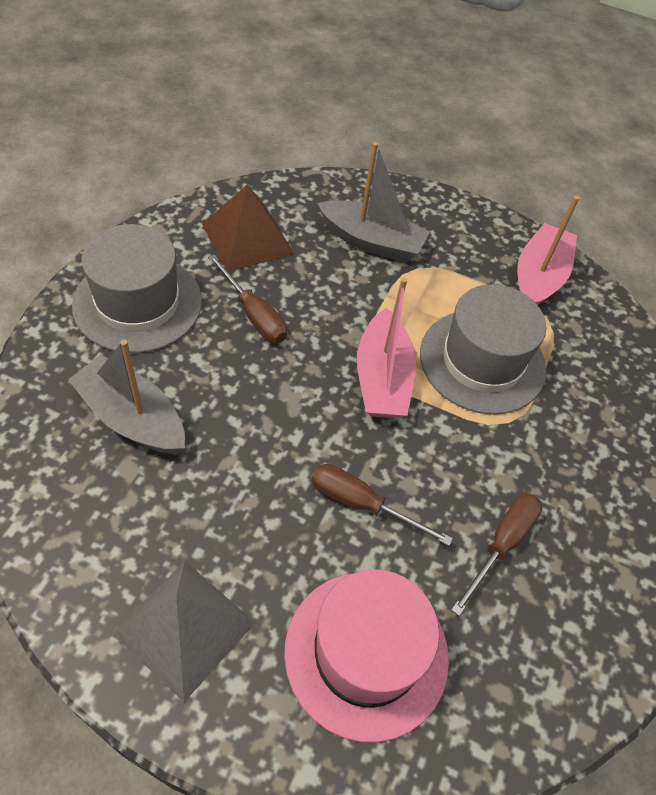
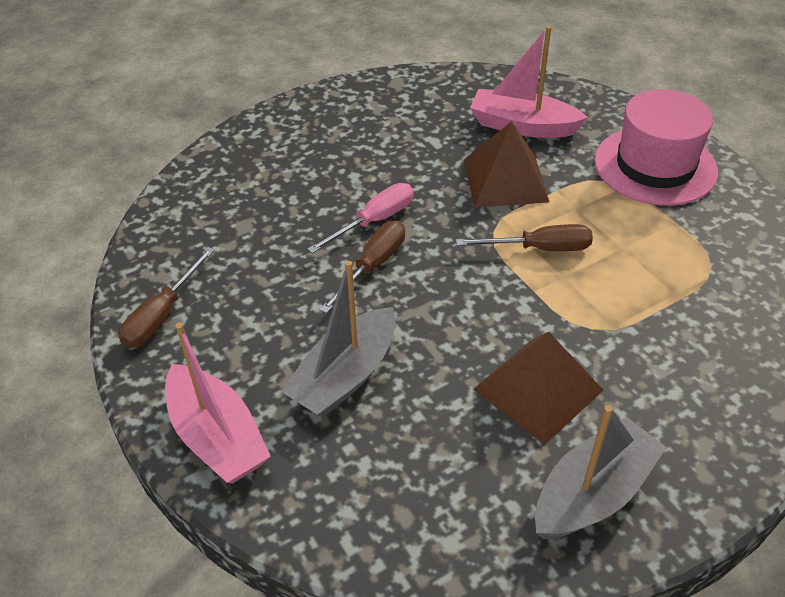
brown pyramid: 1 -> 2
grey hat: 2 -> 0
grey pyramid: 1 -> 0
pink screwdriver: 0 -> 1

